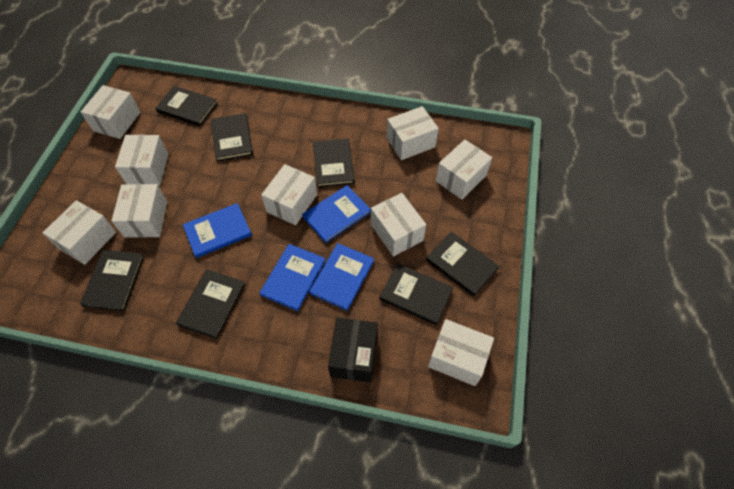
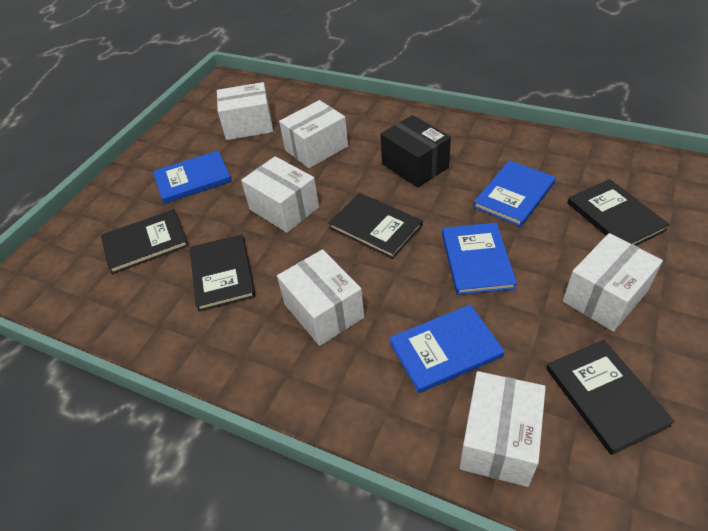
black book: 7 -> 5
white box: 9 -> 6

